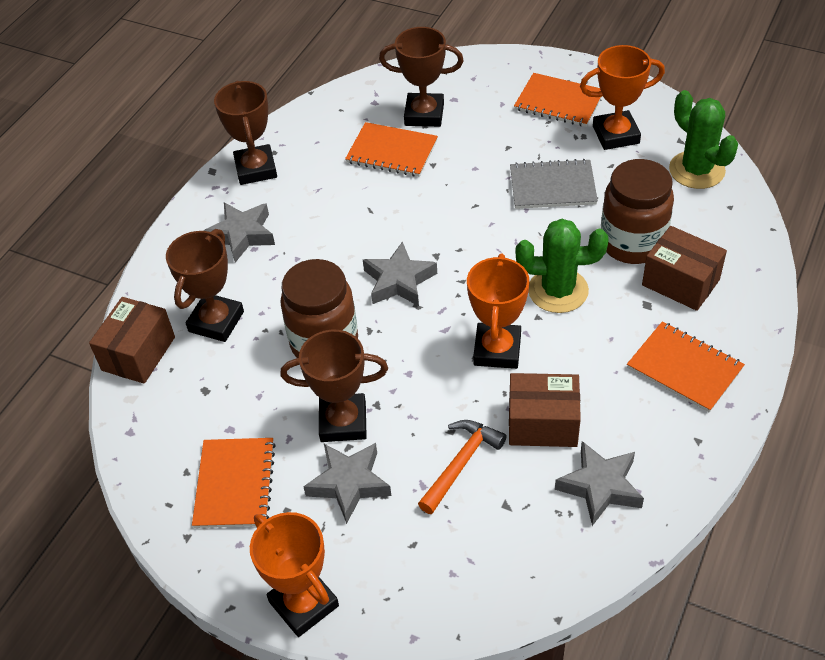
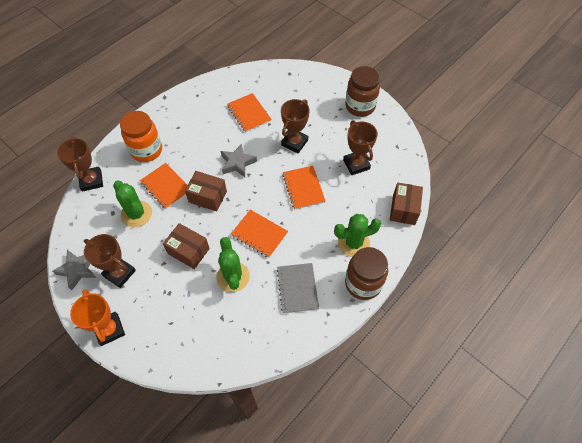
green cactus: 2 -> 3
grey star: 4 -> 2
orange hammer: 1 -> 0
orange jar: 0 -> 1
orange trophy: 3 -> 1

